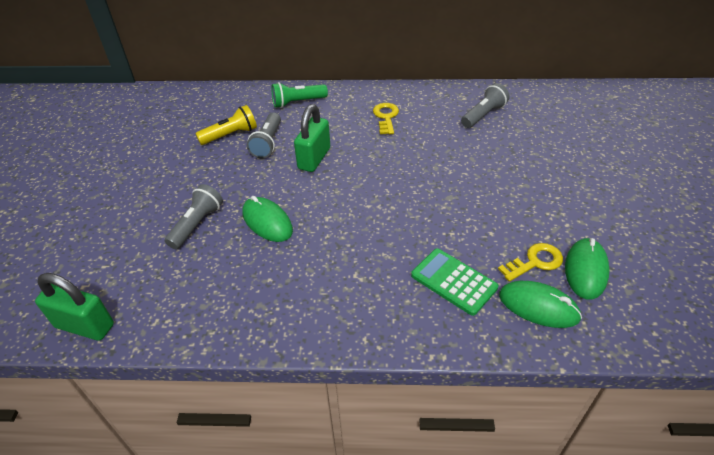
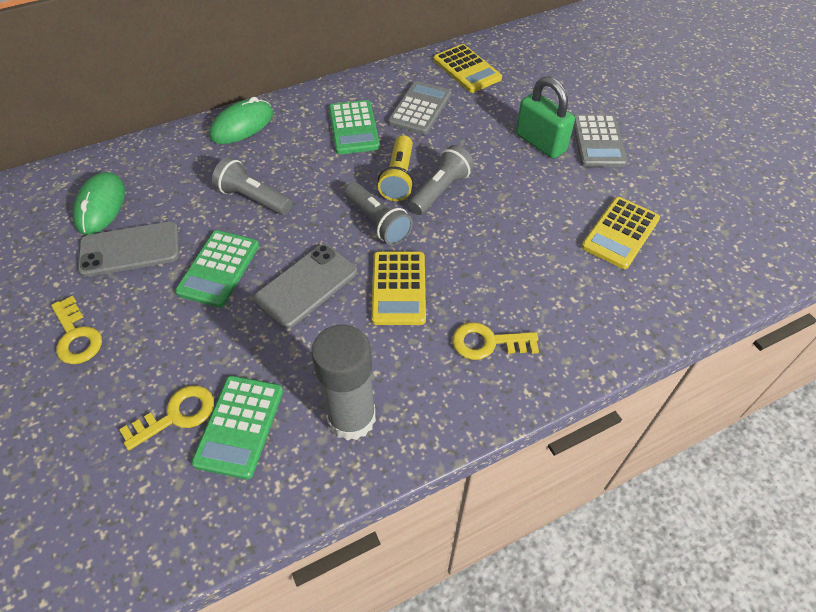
green calculator: 1 -> 3
green flashlight: 1 -> 0
green mouse: 3 -> 2
green padlock: 2 -> 1
grey calculator: 0 -> 2
grey glue stick: 0 -> 1
grey phone: 0 -> 2
yellow calculator: 0 -> 3
yellow key: 2 -> 3

